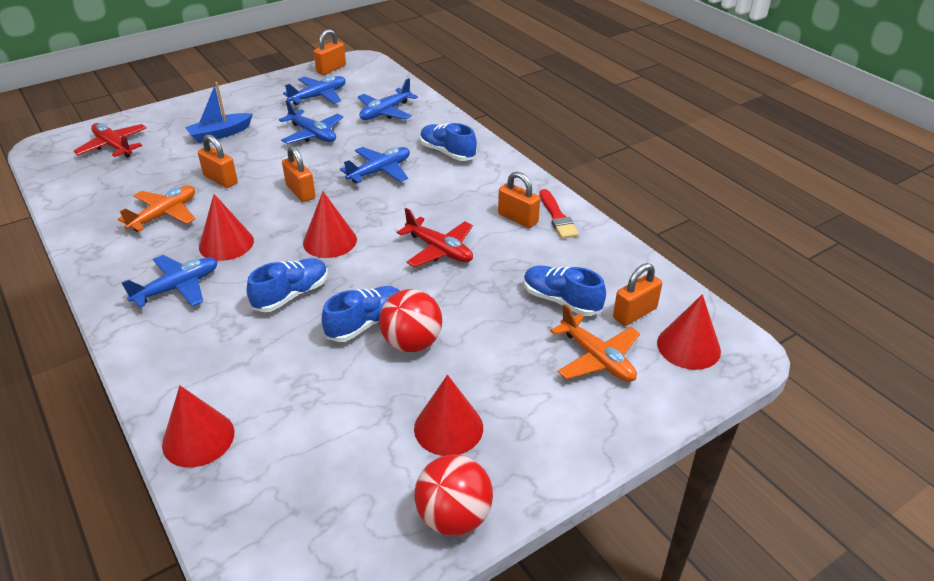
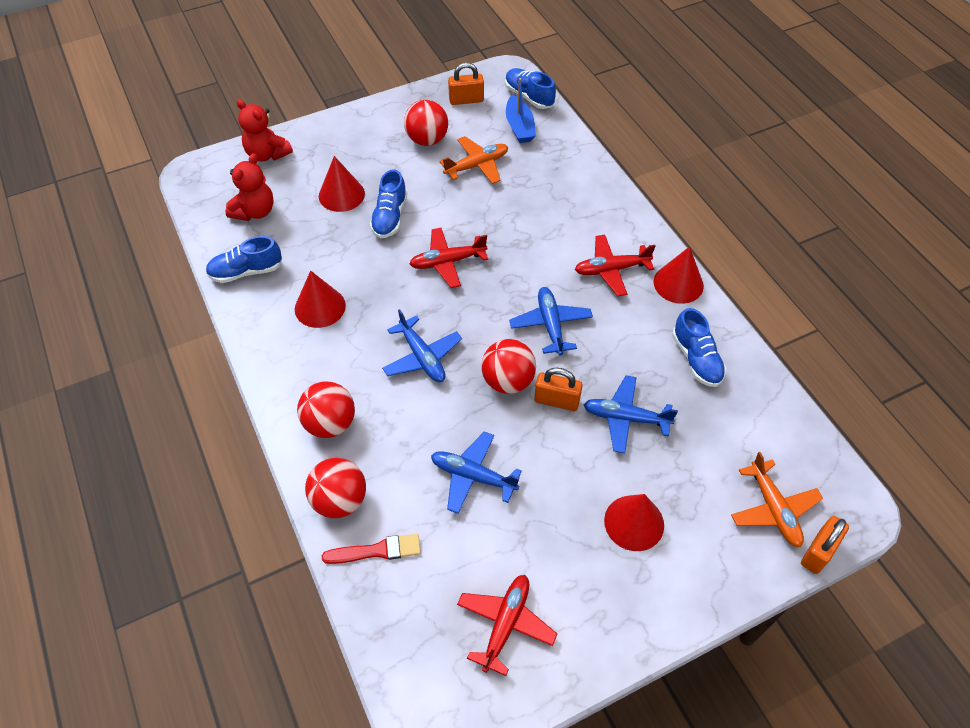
blue plane: 5 -> 4
orange padlock: 5 -> 3
red ball: 2 -> 4
red cone: 5 -> 4
red plane: 2 -> 3
red teddy bear: 0 -> 2

